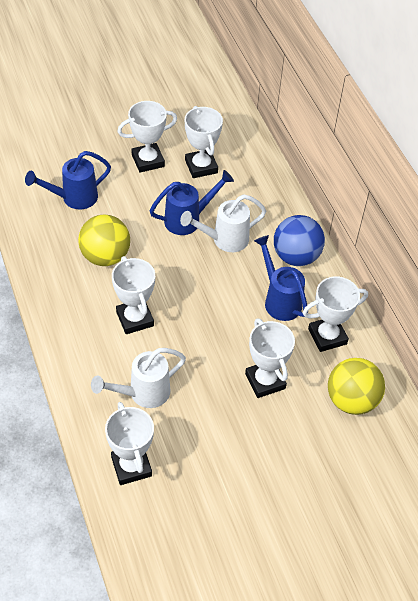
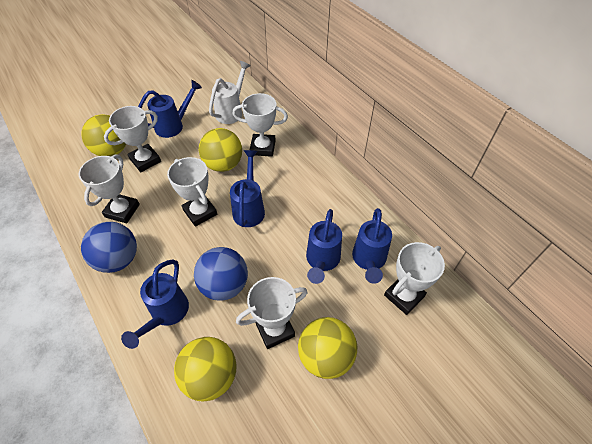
blue ball: 1 -> 2
blue watering can: 3 -> 5
white watering can: 2 -> 1
yellow ball: 2 -> 4

